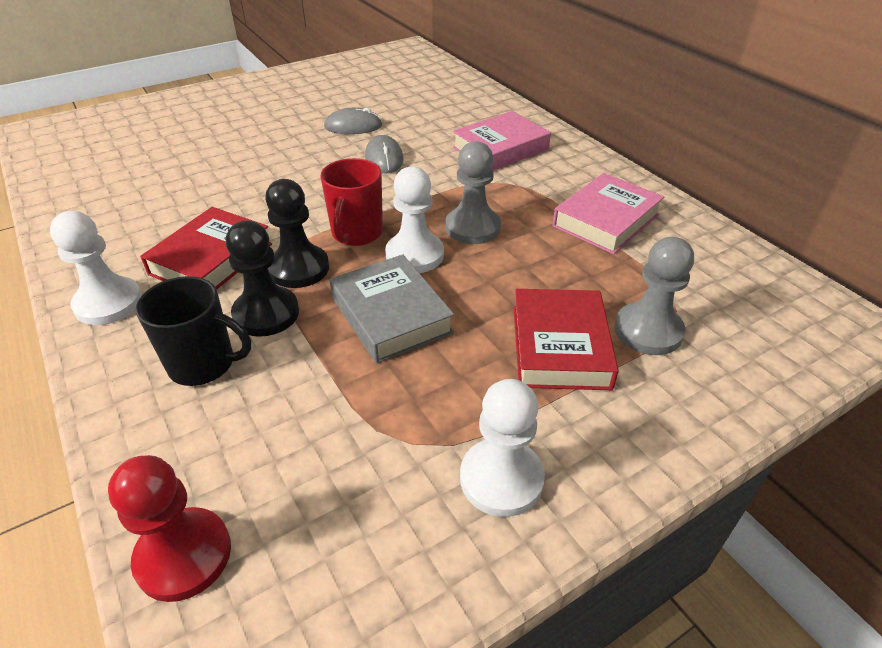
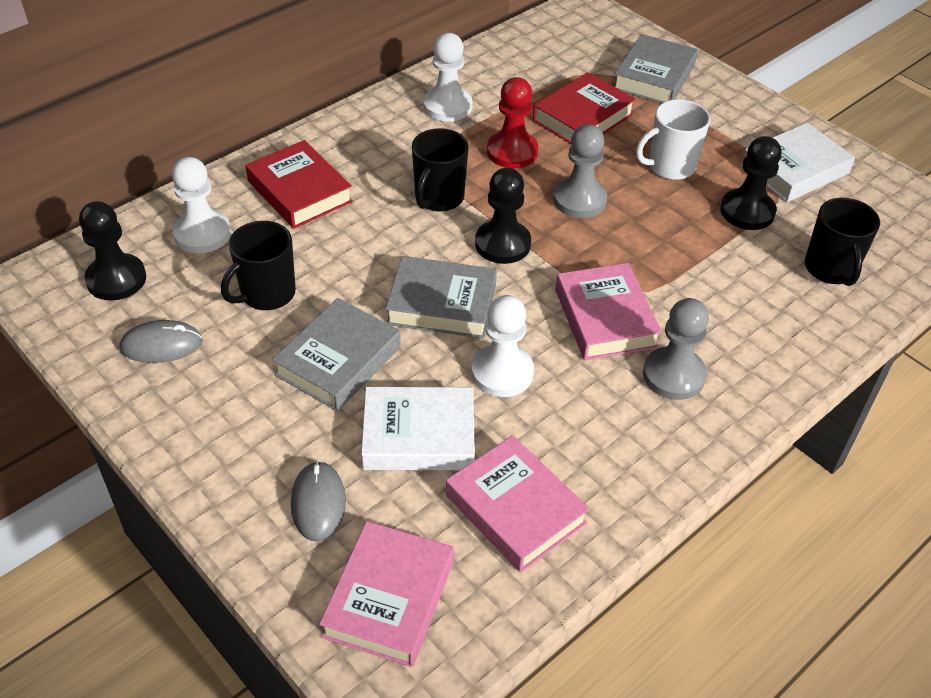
black mug: 1 -> 3
black pawn: 2 -> 3
grey book: 1 -> 3
pink book: 2 -> 3
red mug: 1 -> 0
white book: 0 -> 2
white mug: 0 -> 1

